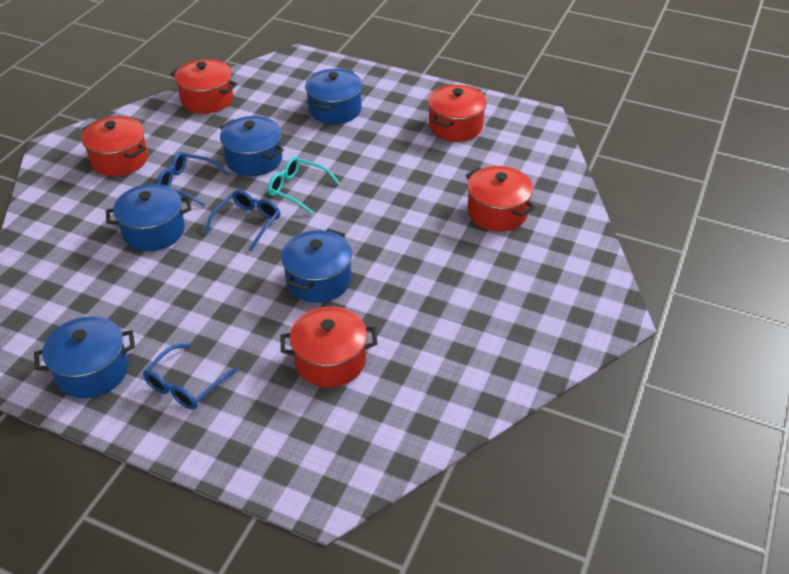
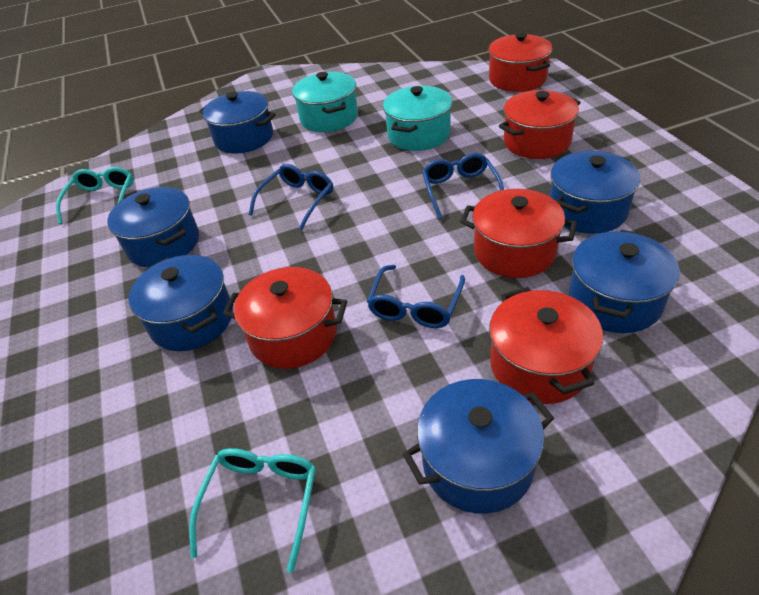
blue pot: 5 -> 6
turquoise glasses: 1 -> 2
turquoise pot: 0 -> 2

